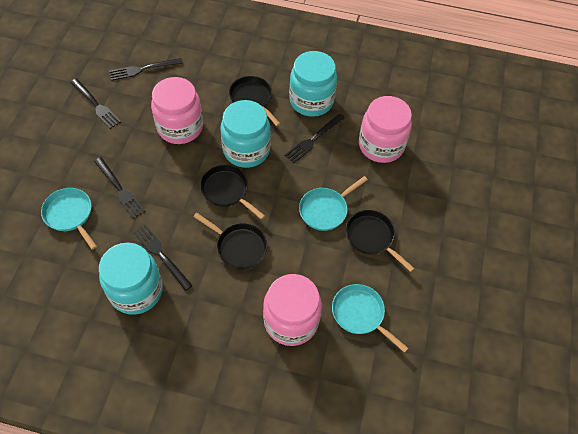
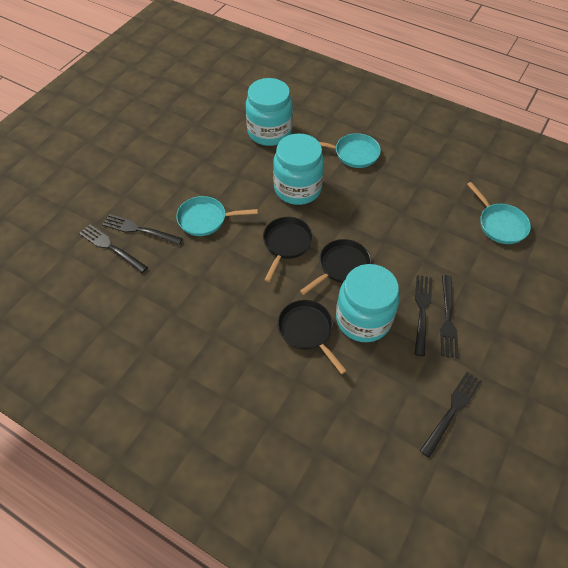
black pan: 4 -> 3
pink jar: 3 -> 0

